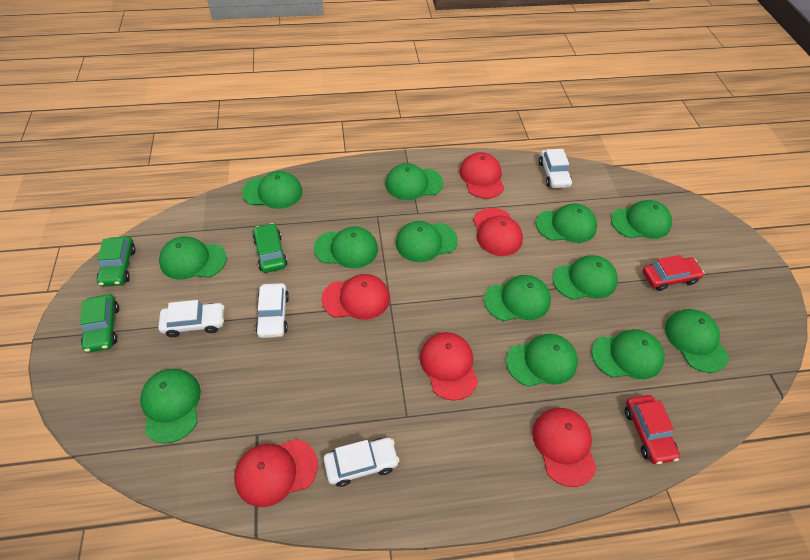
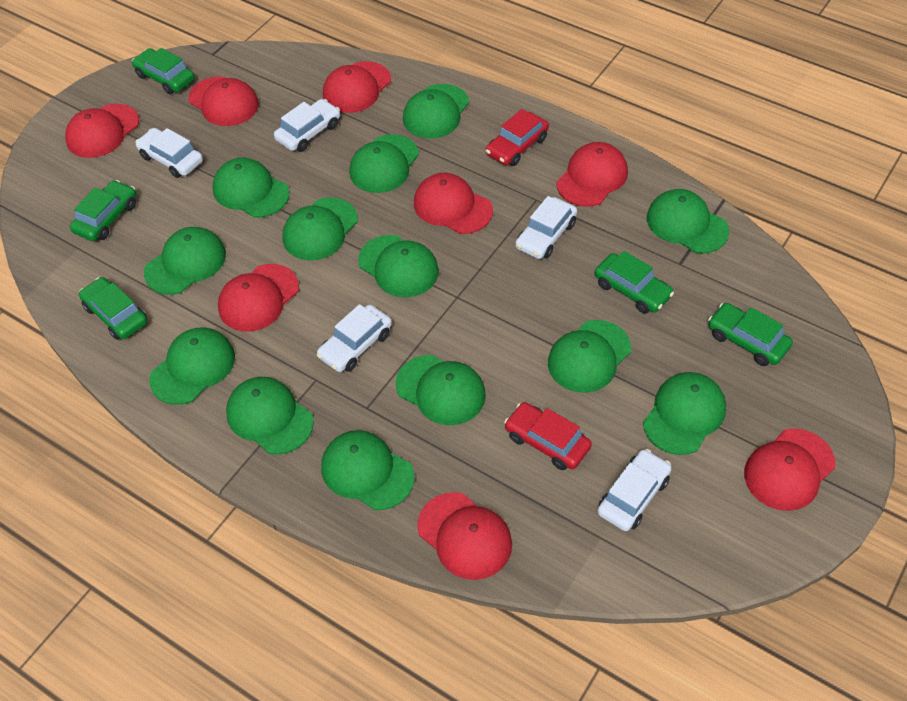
green car: 3 -> 5
red cap: 6 -> 8
white car: 4 -> 5

